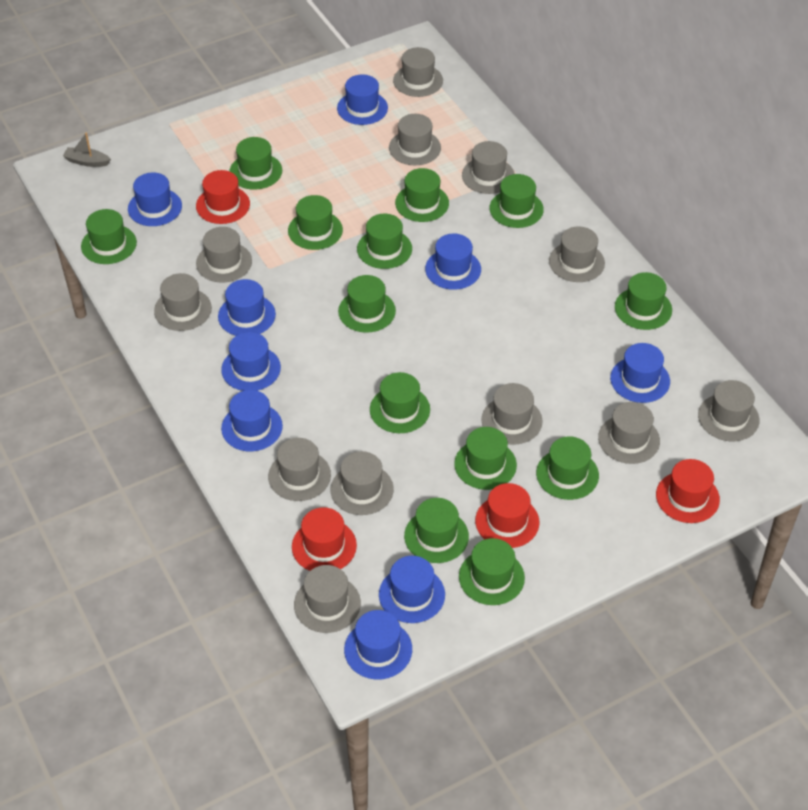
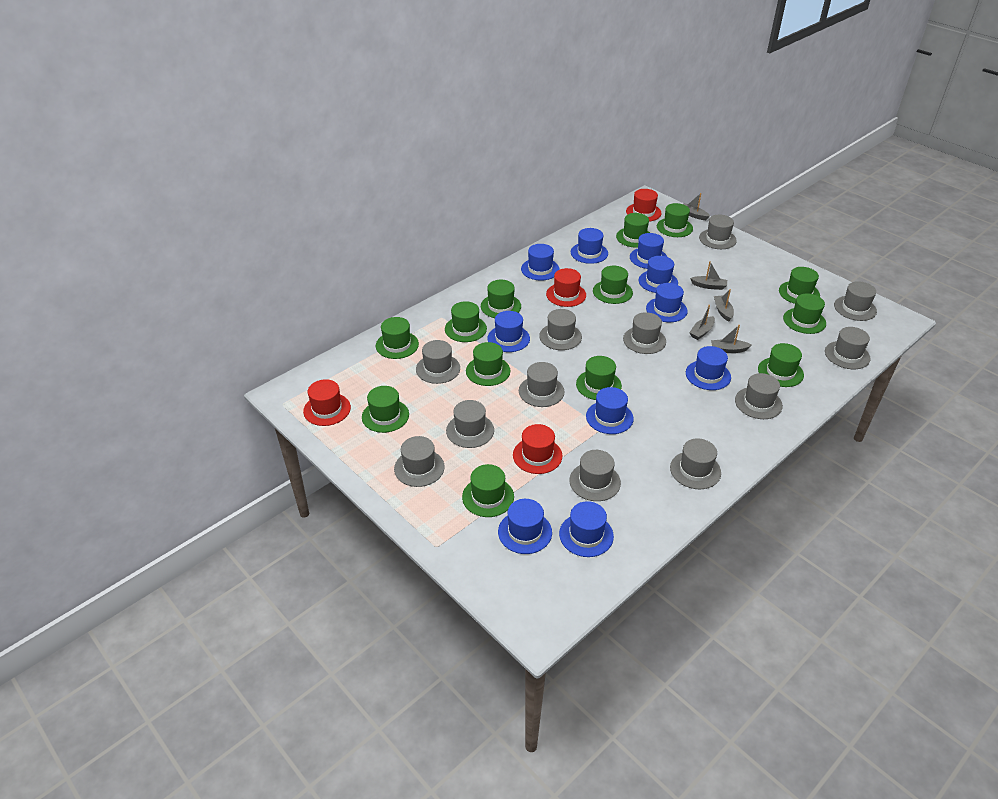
blue hat: 9 -> 10
grey boat: 1 -> 5

